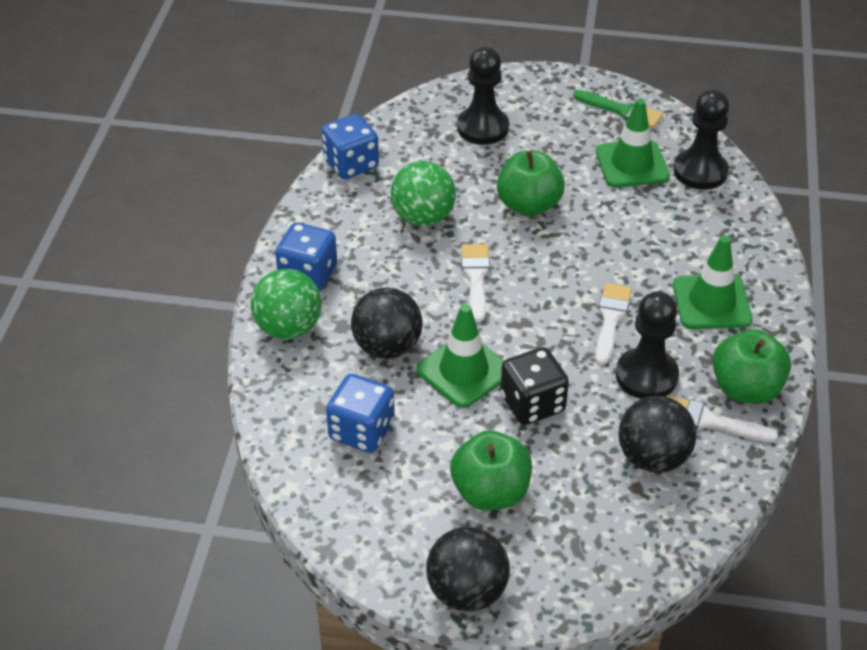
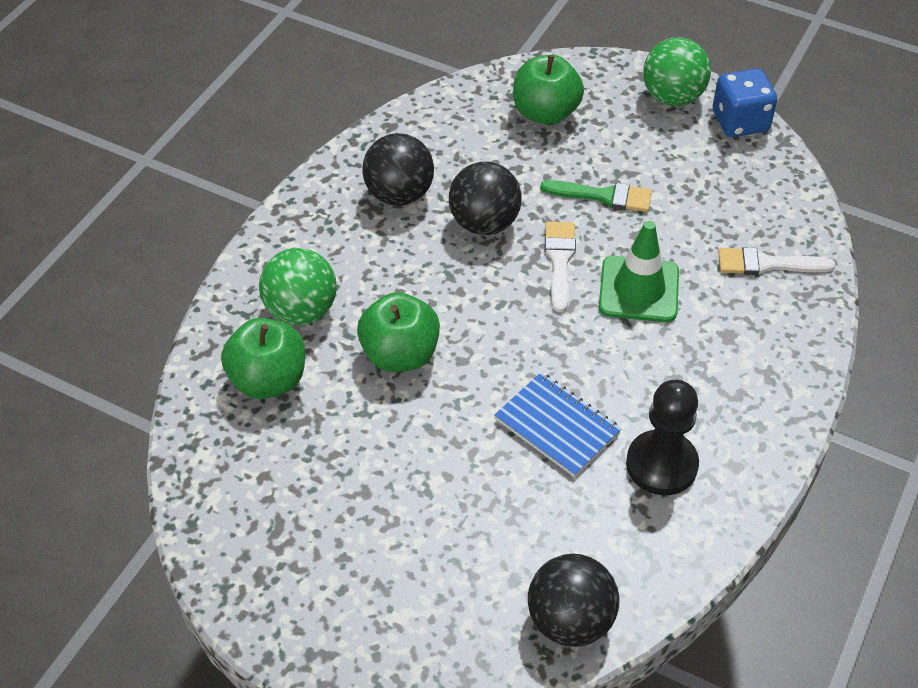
black dice: 1 -> 0
black pawn: 3 -> 1
blue dice: 3 -> 1
blue notebook: 0 -> 1
green traffic cone: 3 -> 1
white brush: 3 -> 2

